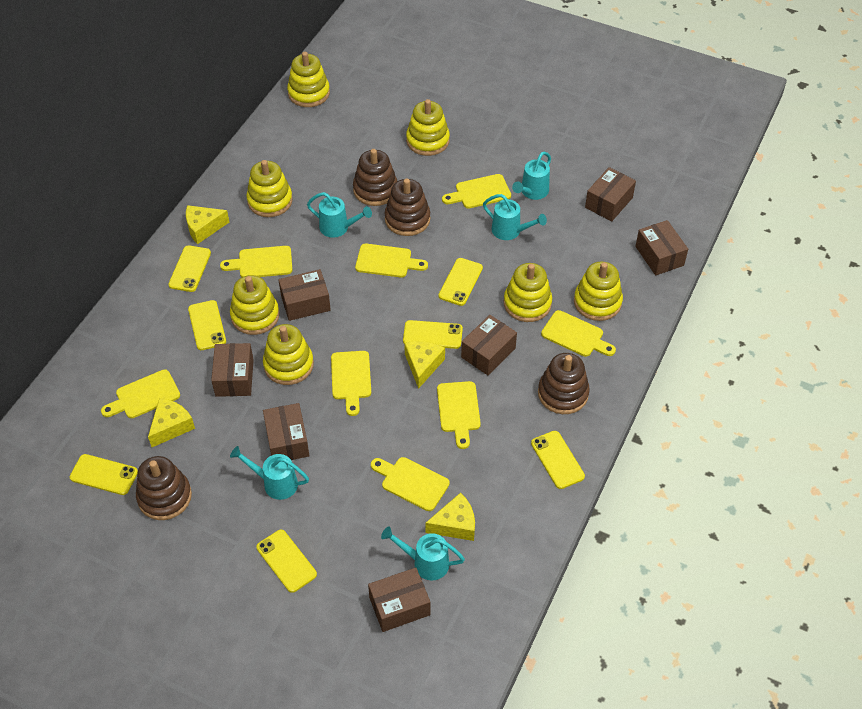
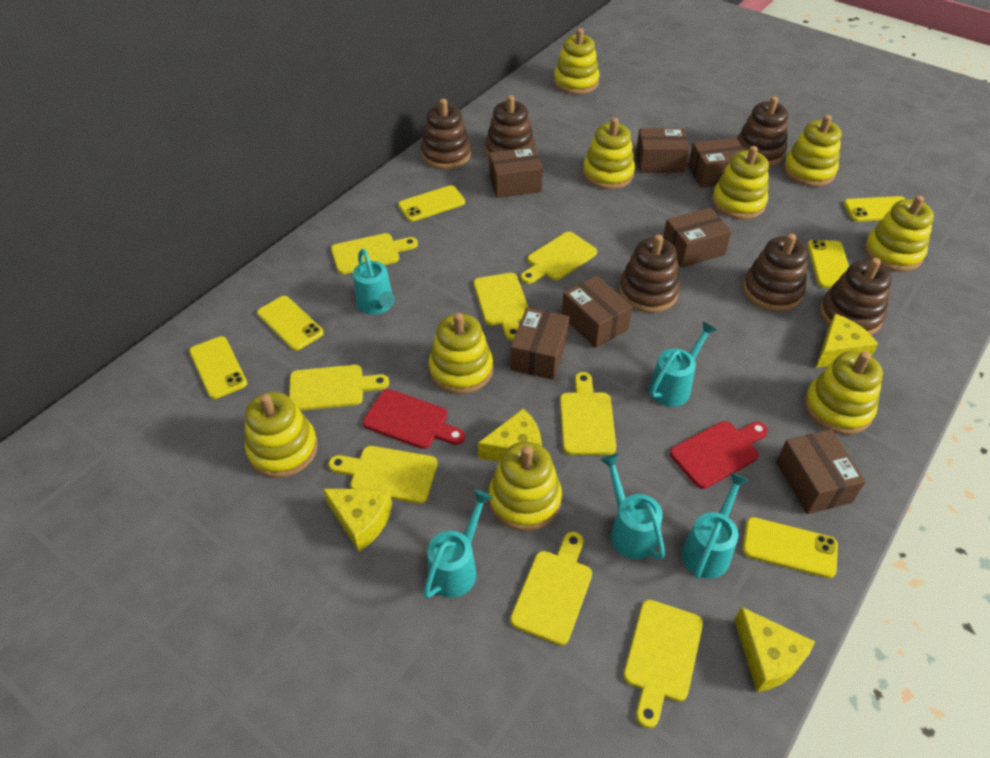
brown stacking toy: 4 -> 6
red cutting board: 0 -> 2
yellow phone: 7 -> 6
yellow stacking toy: 7 -> 9

